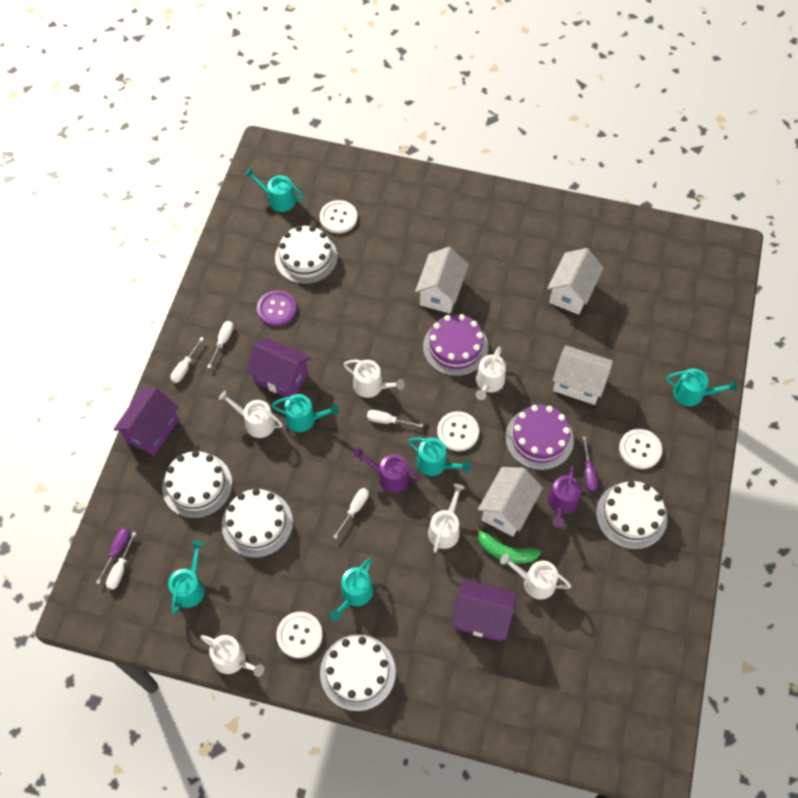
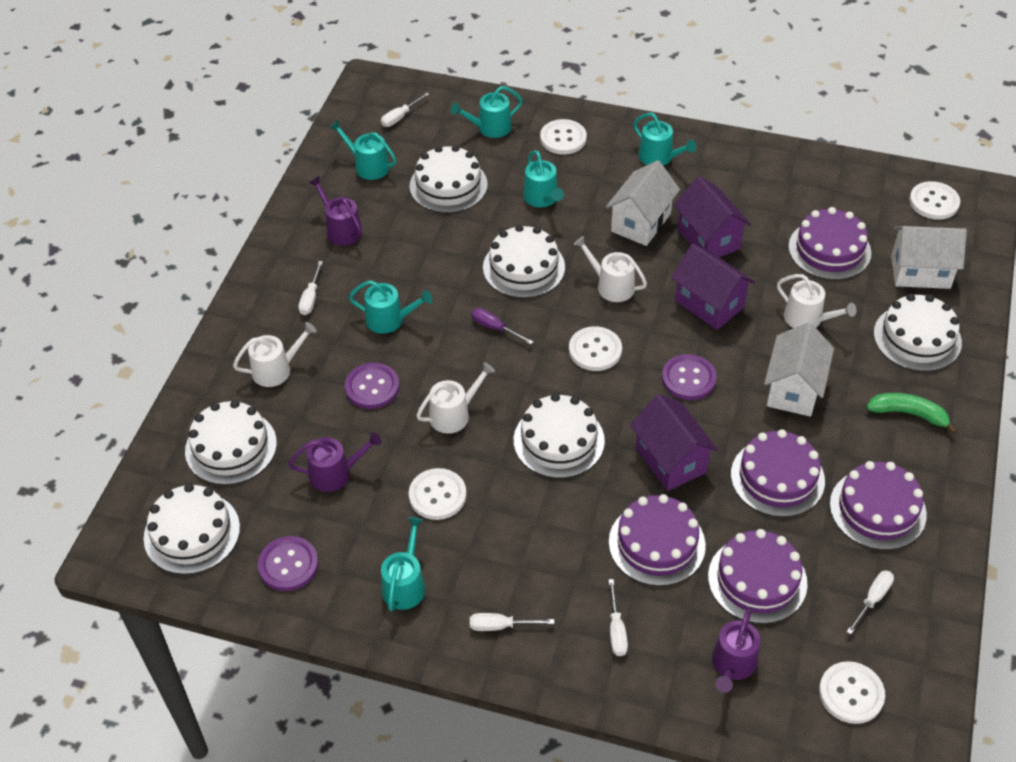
purple button: 1 -> 3
purple cake: 2 -> 5
purple screwdriver: 2 -> 1
purple watering can: 2 -> 3
white button: 4 -> 5
white cake: 5 -> 6
white house: 4 -> 3
white watering can: 6 -> 4

